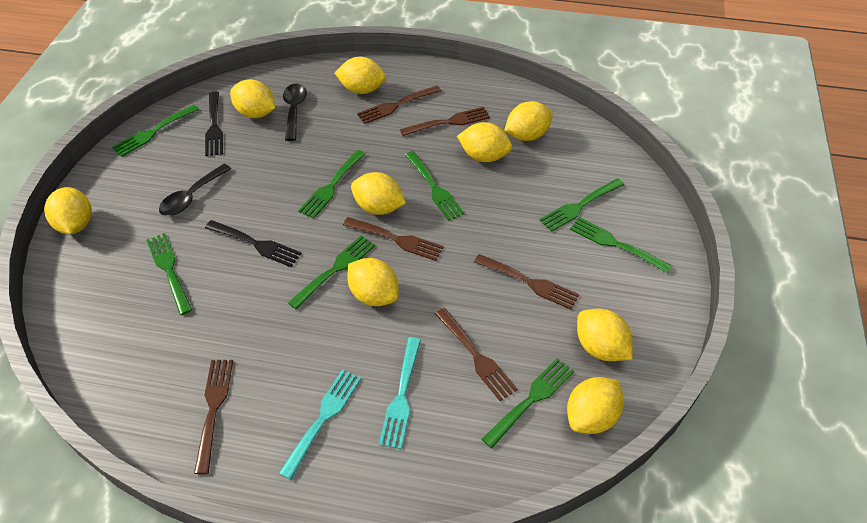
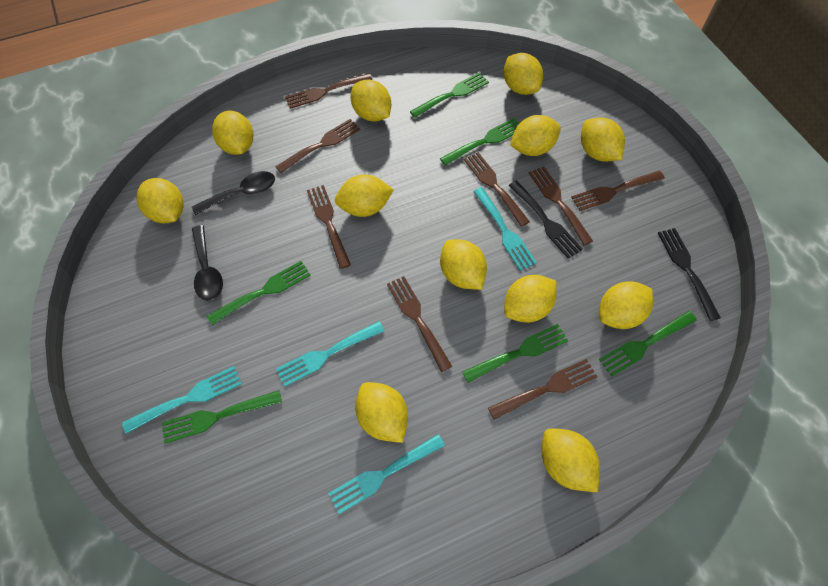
brown fork: 6 -> 8
green fork: 8 -> 6
turquoise fork: 2 -> 4
yellow lemon: 9 -> 12

